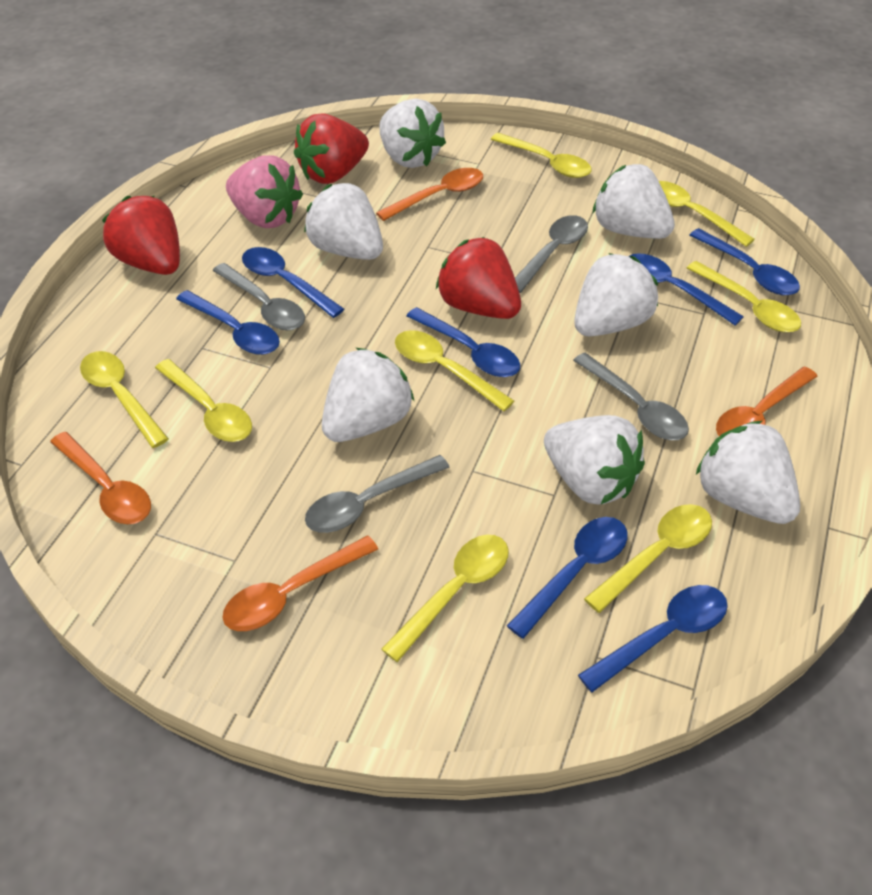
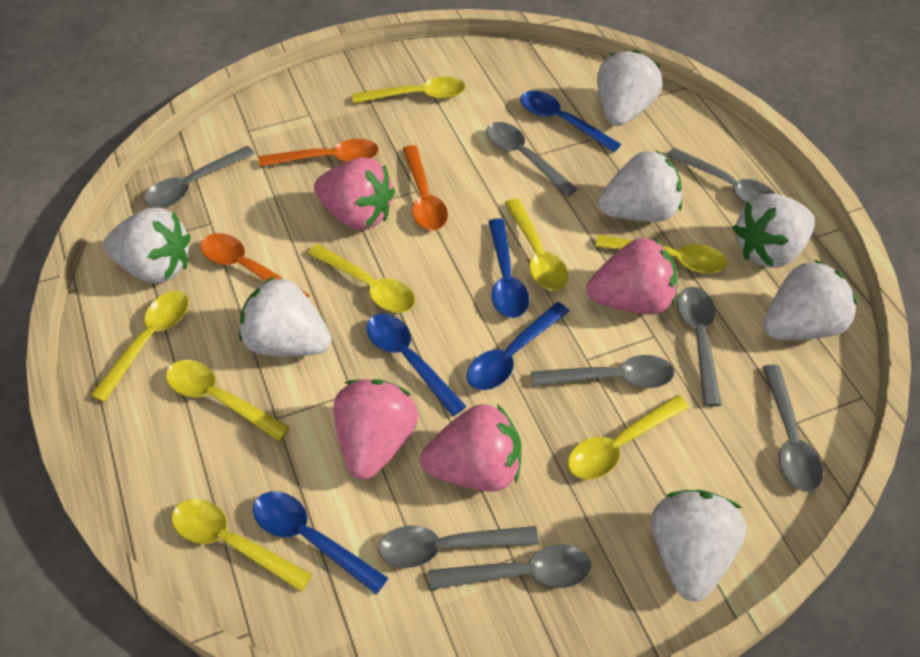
blue spoon: 7 -> 5
grey spoon: 4 -> 8
orange spoon: 4 -> 3
pink strawberry: 1 -> 4
red strawberry: 3 -> 0

